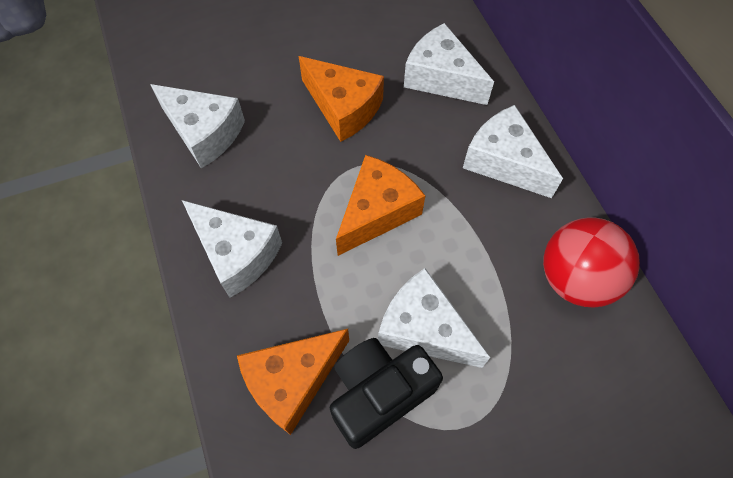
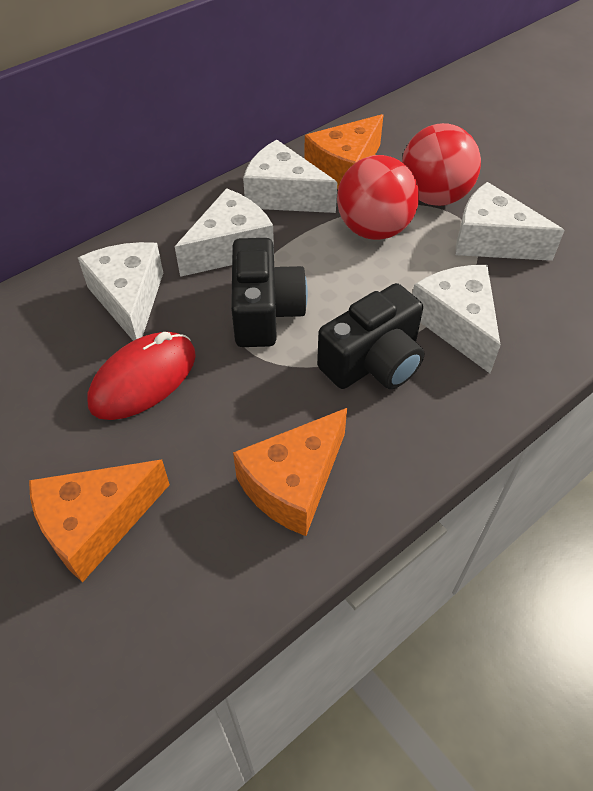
black camera: 1 -> 2
red ball: 1 -> 2
red mouse: 0 -> 1

